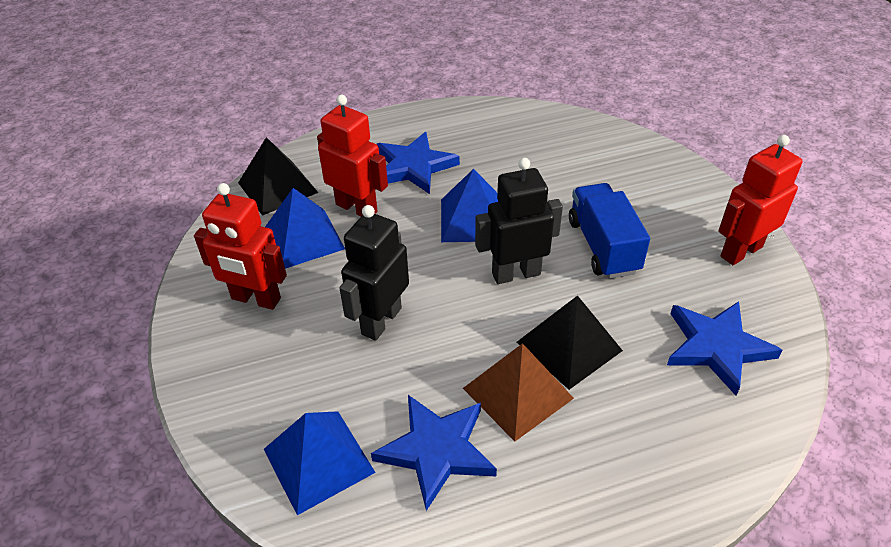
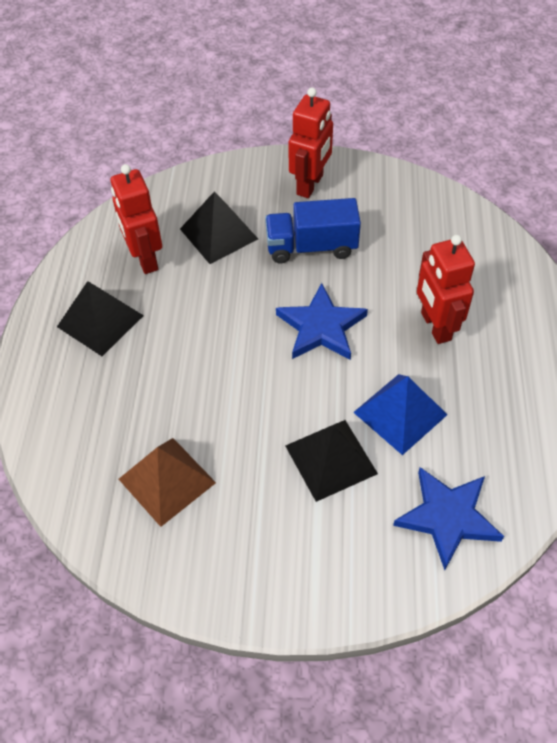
black pyramid: 2 -> 3
black robot: 2 -> 0
blue pyramid: 3 -> 1
blue star: 3 -> 2

